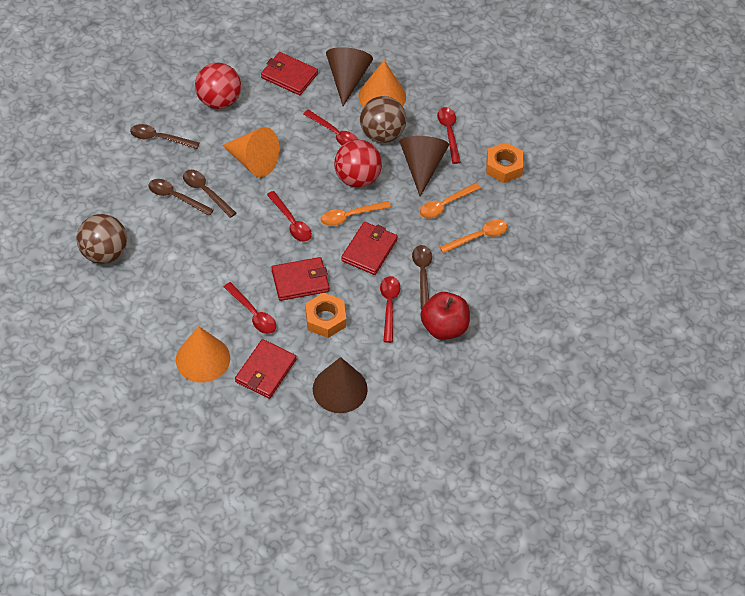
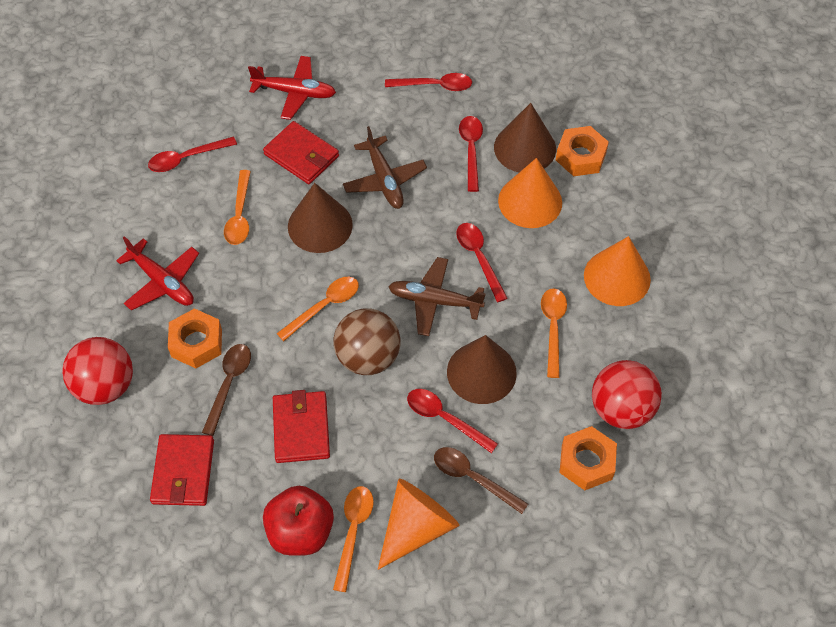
brown ball: 2 -> 1
brown plane: 0 -> 2
brown spoon: 4 -> 2
orange nut: 2 -> 3
orange spoon: 3 -> 4
red plane: 0 -> 2
red wallet: 4 -> 3

